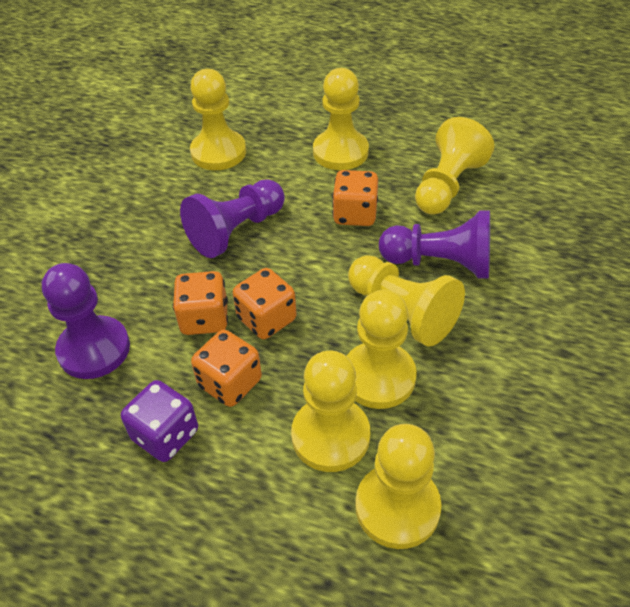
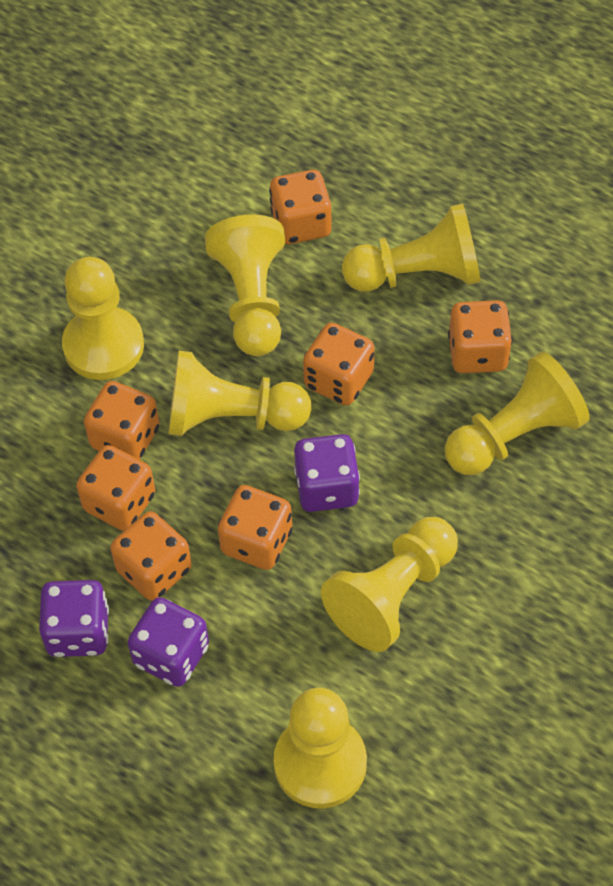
orange dice: 4 -> 7
purple dice: 1 -> 3
purple pawn: 3 -> 0

